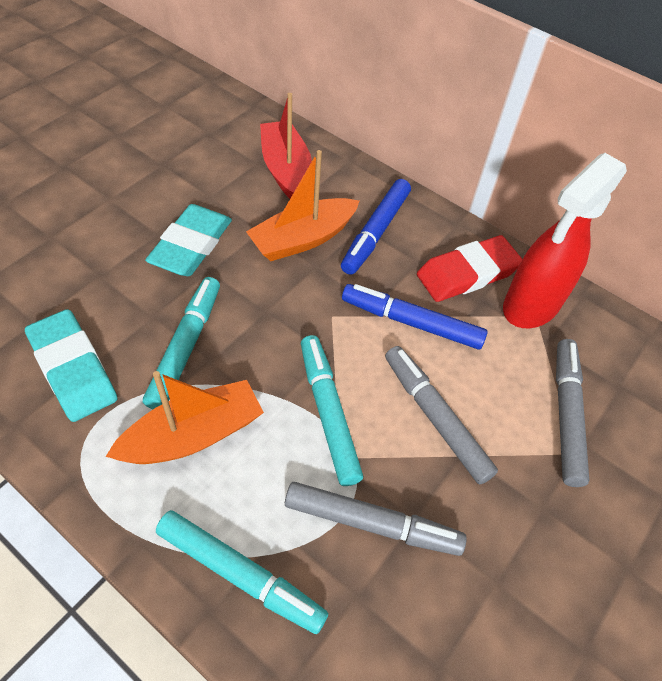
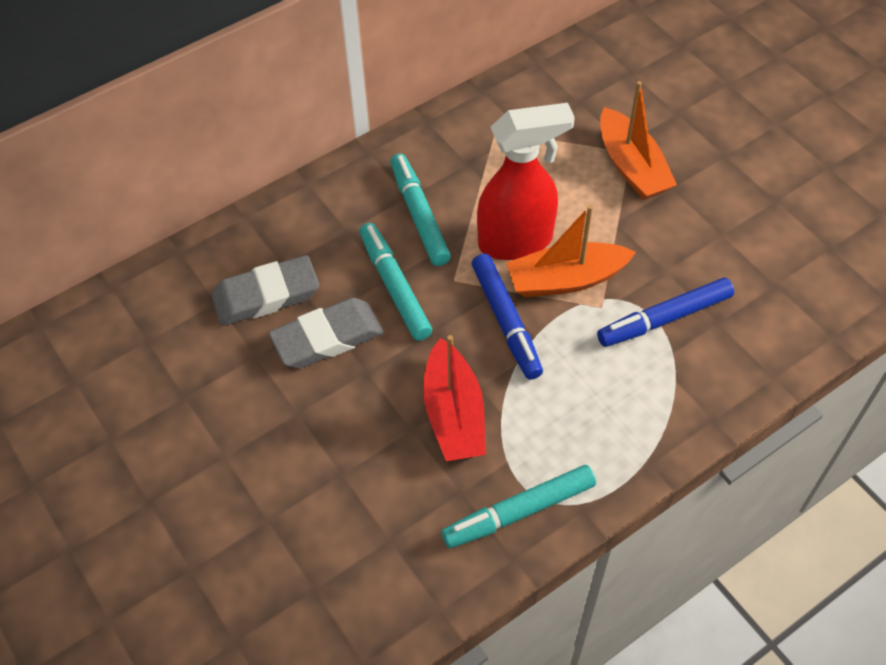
grey eraser: 0 -> 2
grey marker: 3 -> 0
red eraser: 1 -> 0
turquoise eraser: 2 -> 0

